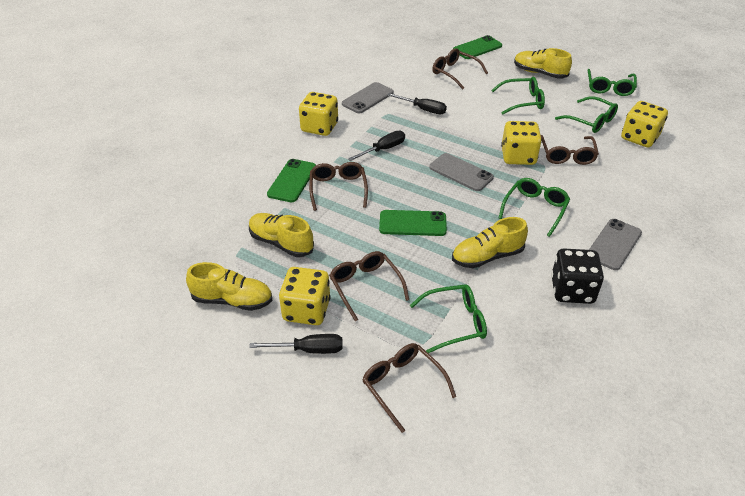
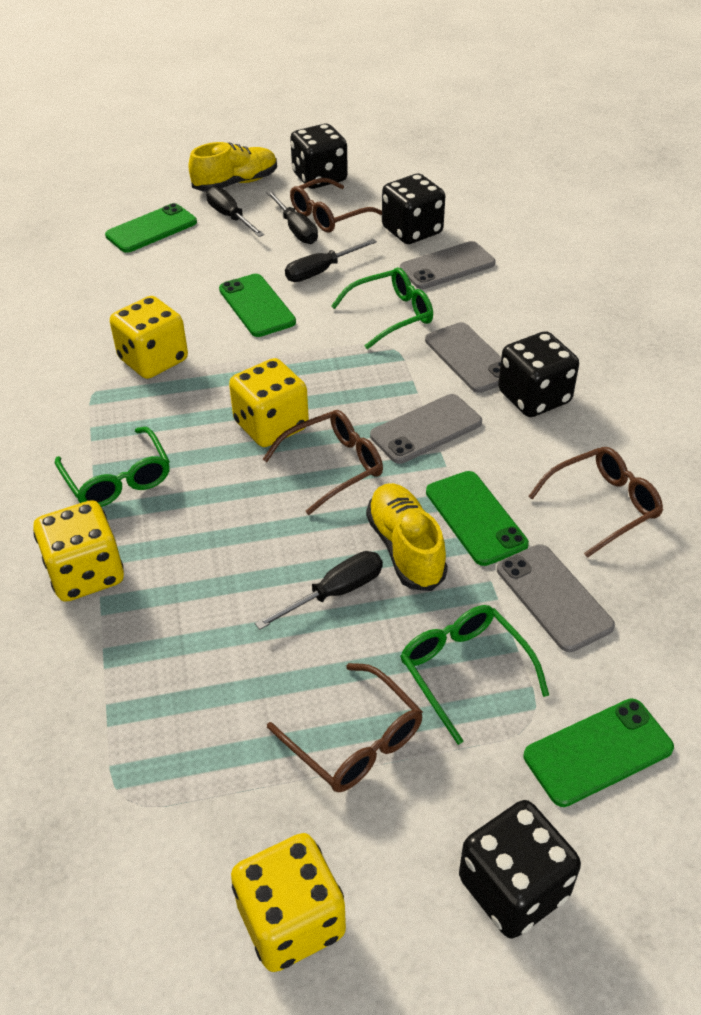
black dice: 1 -> 4
black screwdriver: 3 -> 4
brown glasses: 5 -> 4
green glasses: 5 -> 3
green phone: 3 -> 4
grey phone: 3 -> 4
yellow shoe: 4 -> 2

